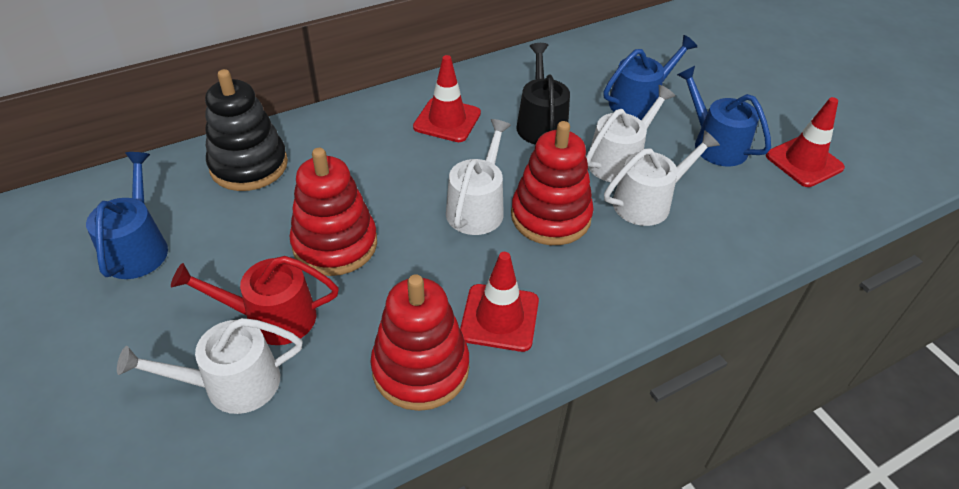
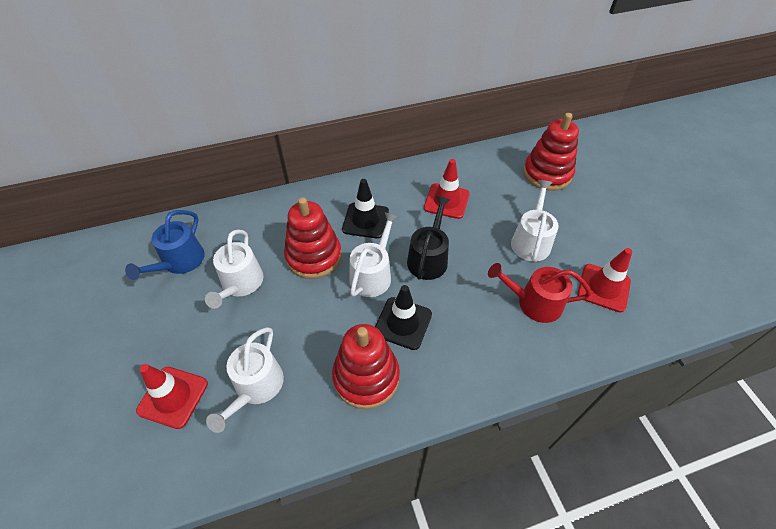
black stacking toy: 1 -> 0
black traffic cone: 0 -> 2
blue watering can: 3 -> 1

